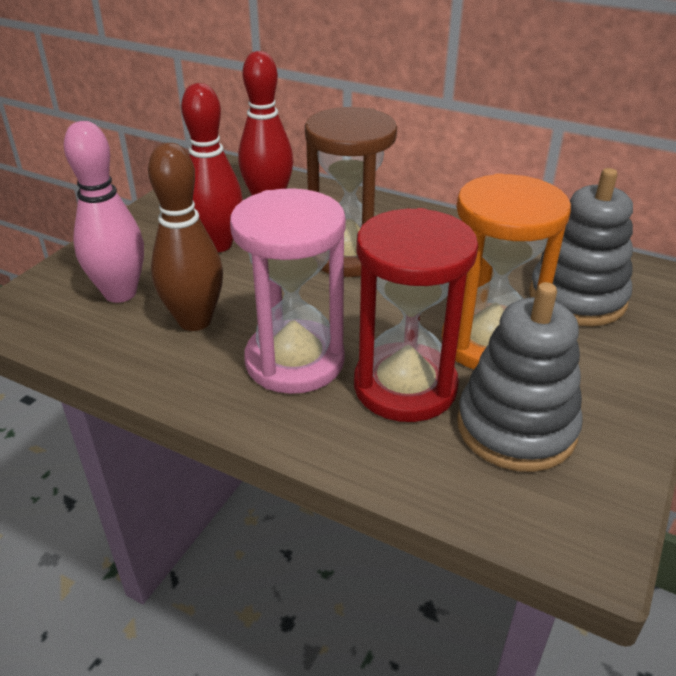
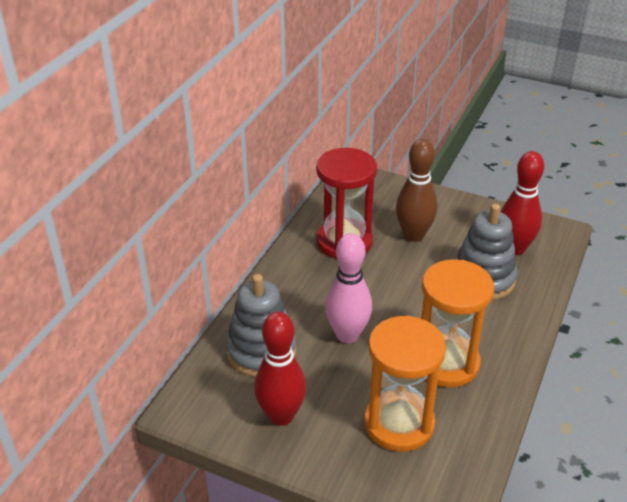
brown hourglass: 1 -> 0
orange hourglass: 1 -> 2
pink hourglass: 1 -> 0

